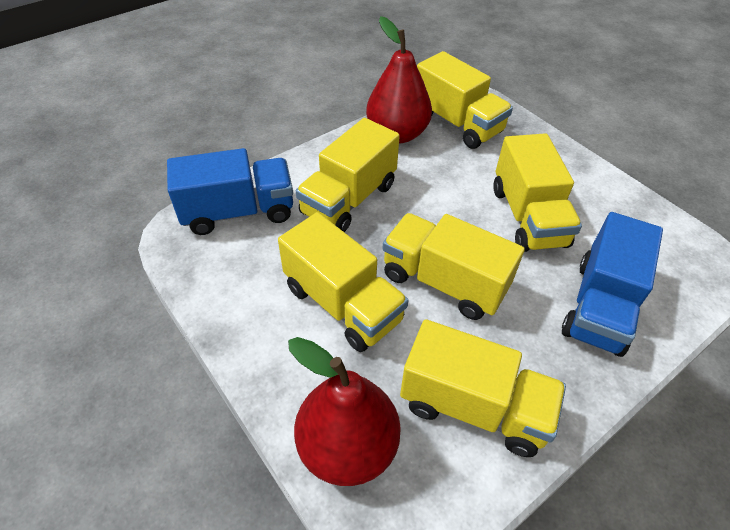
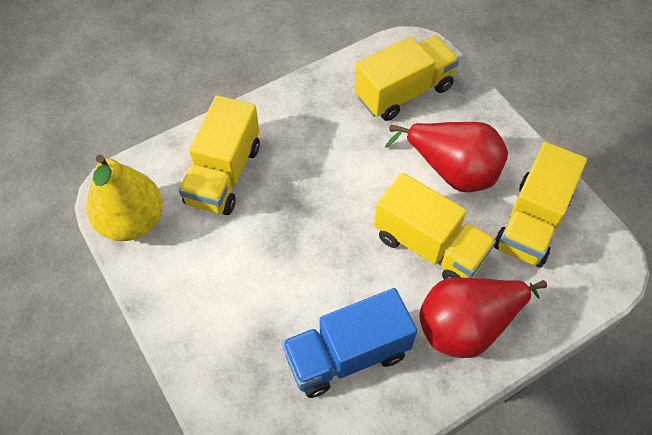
blue truck: 2 -> 1
yellow pear: 0 -> 1
yellow truck: 6 -> 4

